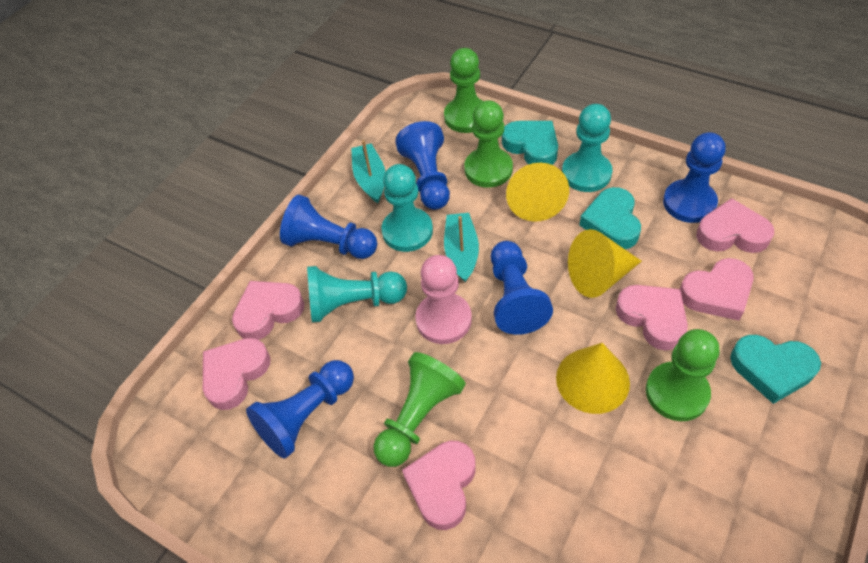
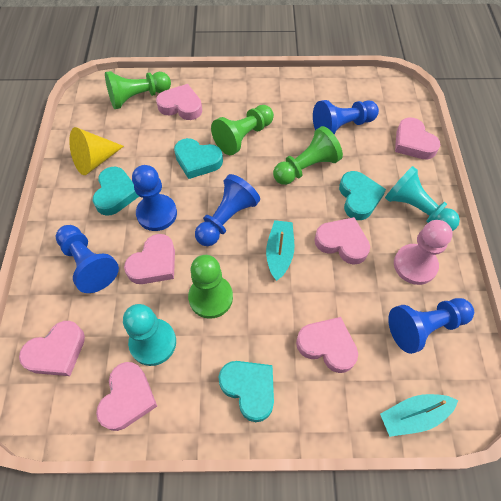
pink heart: 6 -> 7
turquoise heart: 3 -> 4
turquoise pawn: 3 -> 2
yellow cone: 3 -> 1

